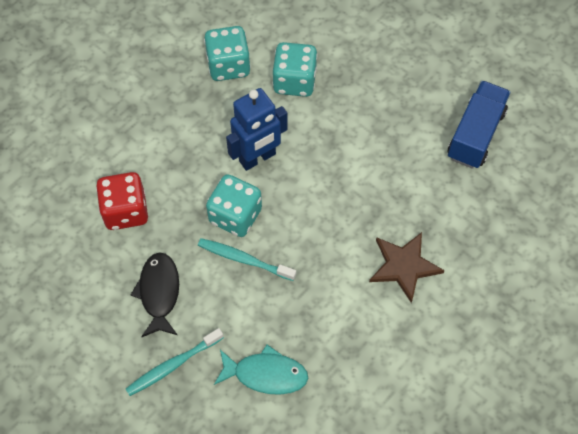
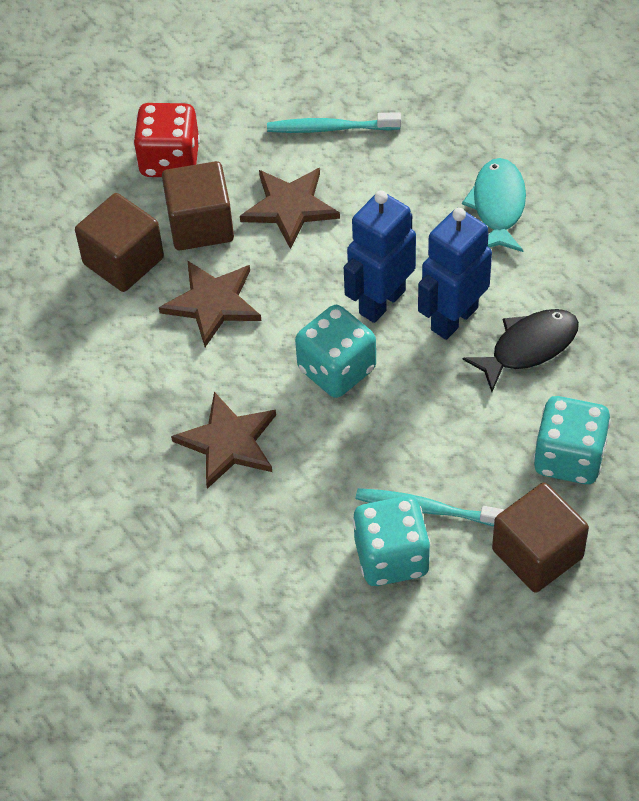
blue robot: 1 -> 2
blue truck: 1 -> 0
brown cube: 0 -> 3
brown star: 1 -> 3

